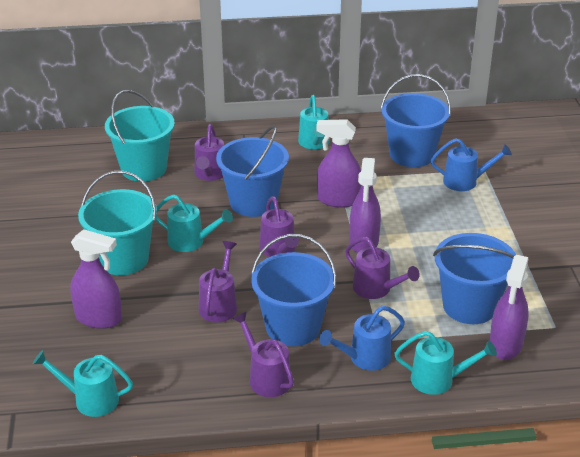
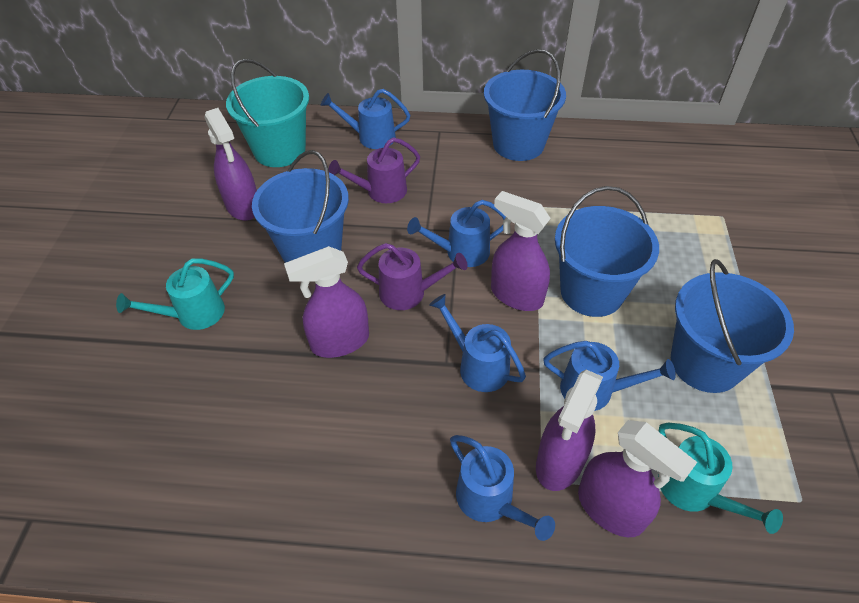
blue watering can: 2 -> 5
purple spray bottle: 4 -> 5
purple watering can: 5 -> 2
turquoise bucket: 2 -> 1
turquoise watering can: 4 -> 2

